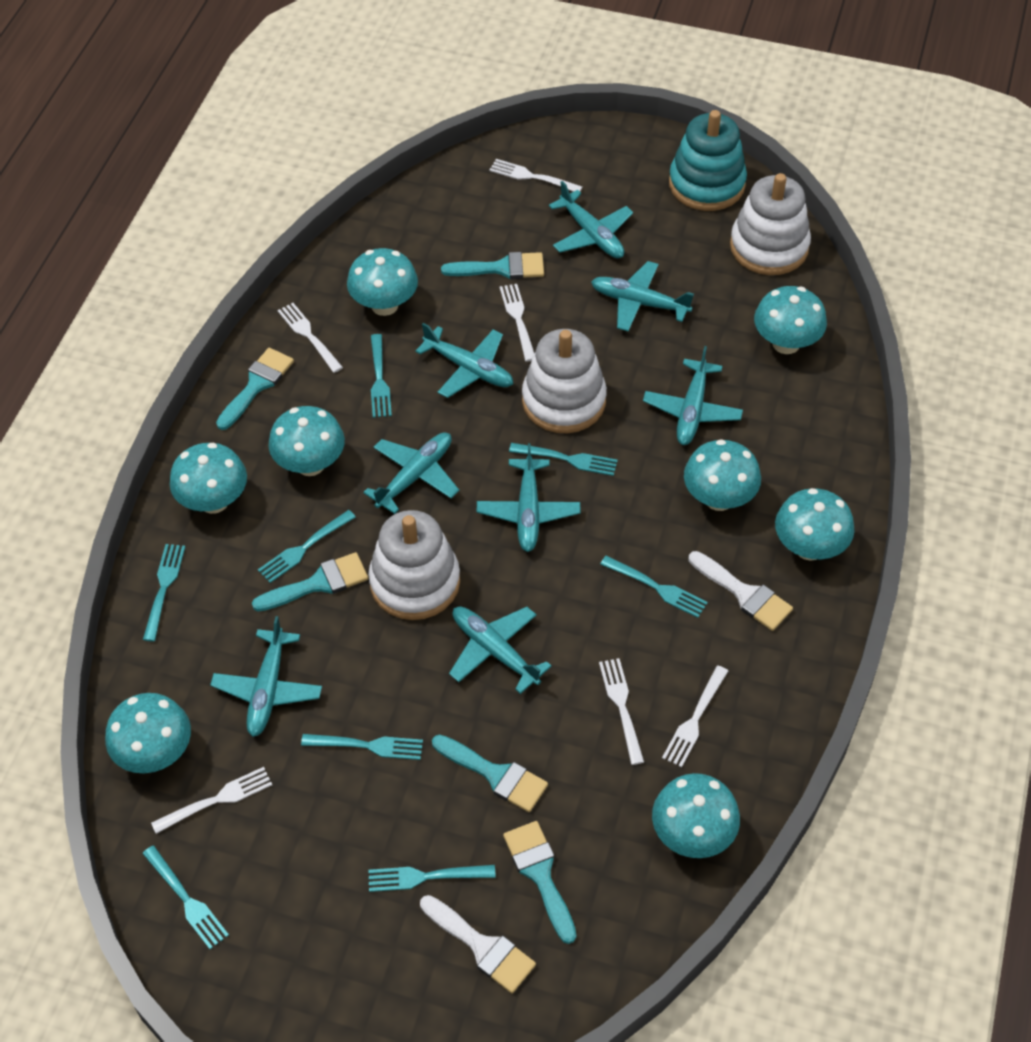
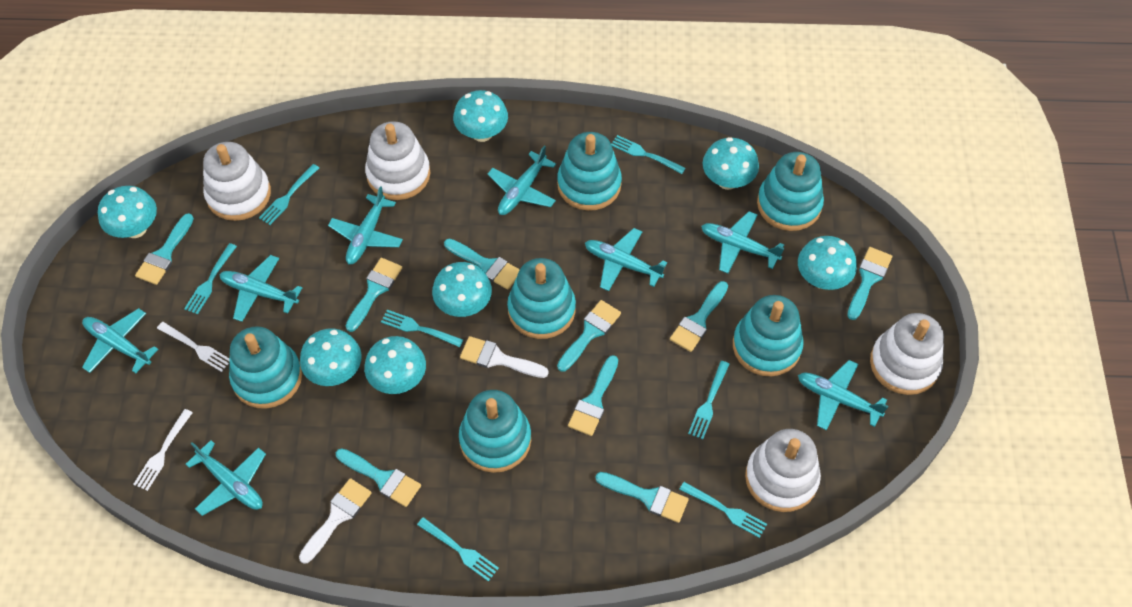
turquoise brush: 5 -> 9
turquoise fork: 8 -> 7
turquoise mushroom: 8 -> 7
turquoise stacking toy: 1 -> 6
white fork: 6 -> 2
white stacking toy: 3 -> 4

